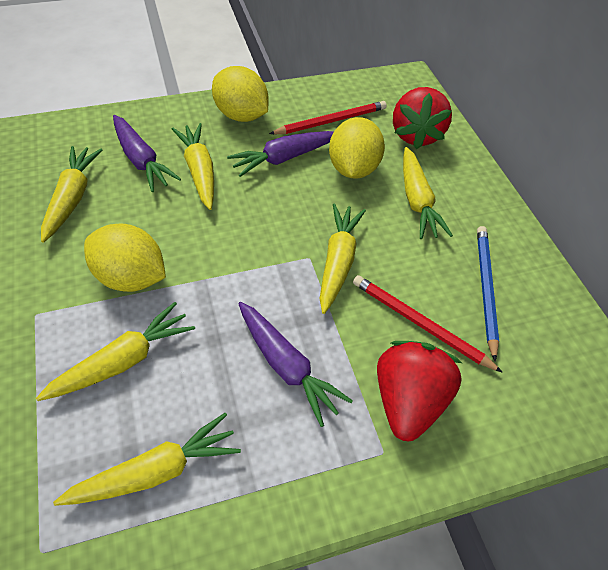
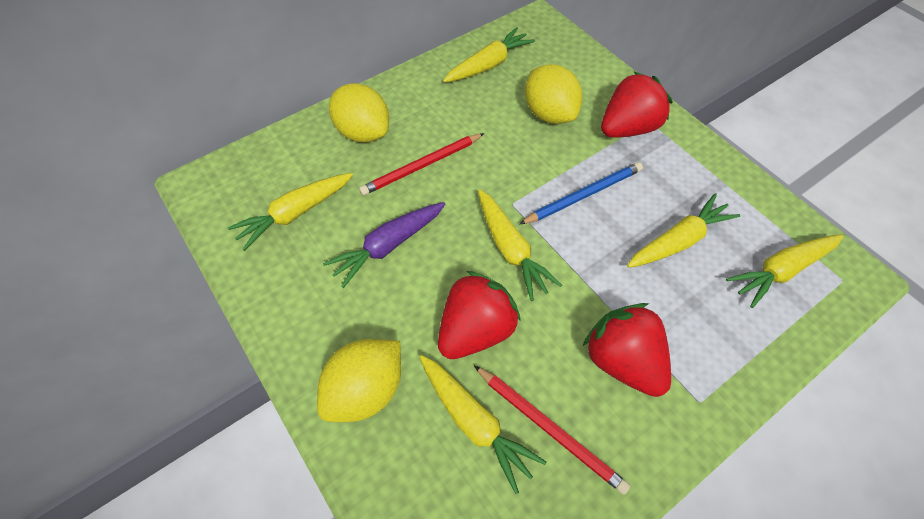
purple carrot: 3 -> 1
red strawberry: 2 -> 3

